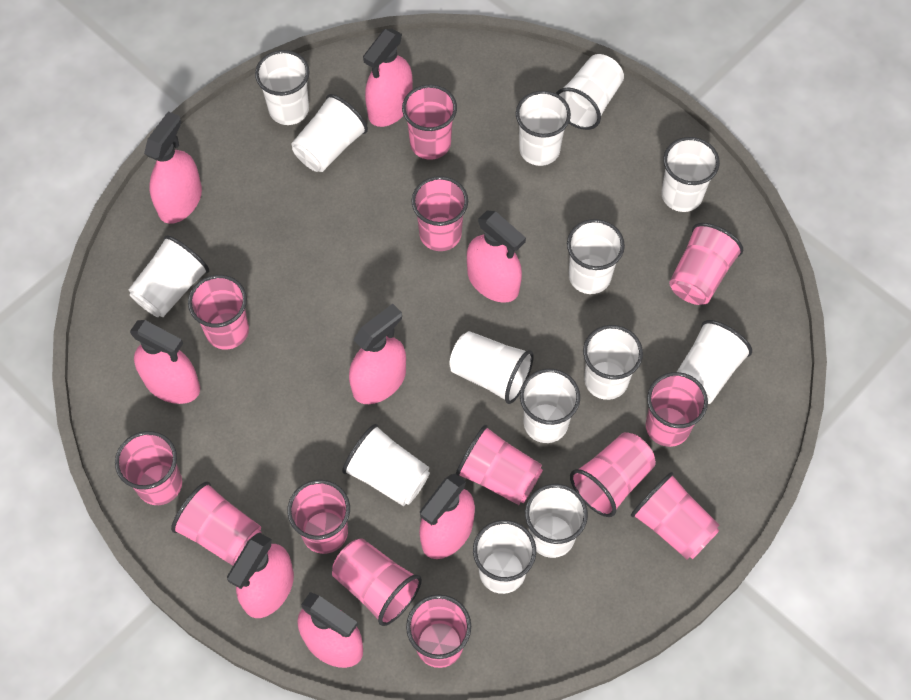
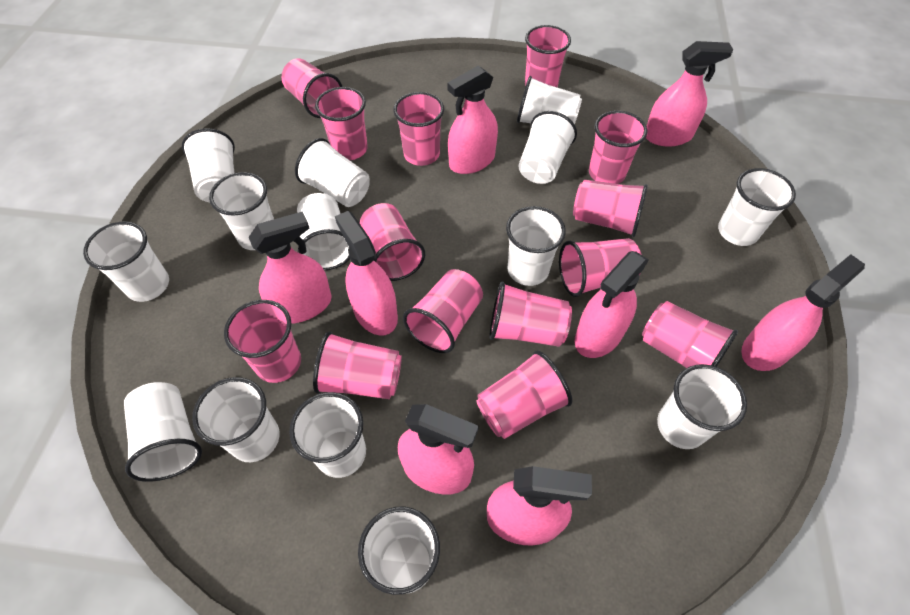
pink cup: 13 -> 14

